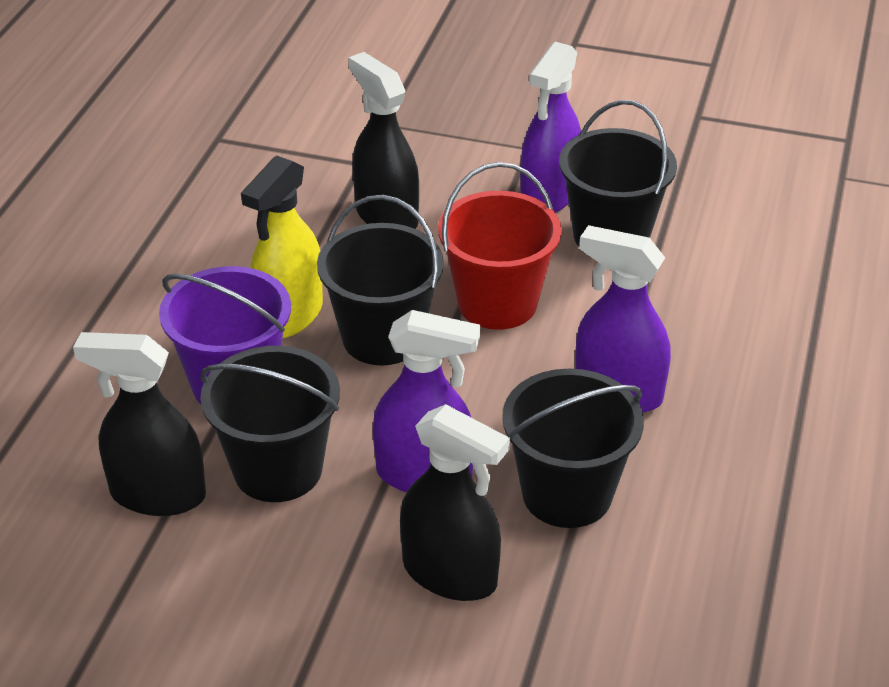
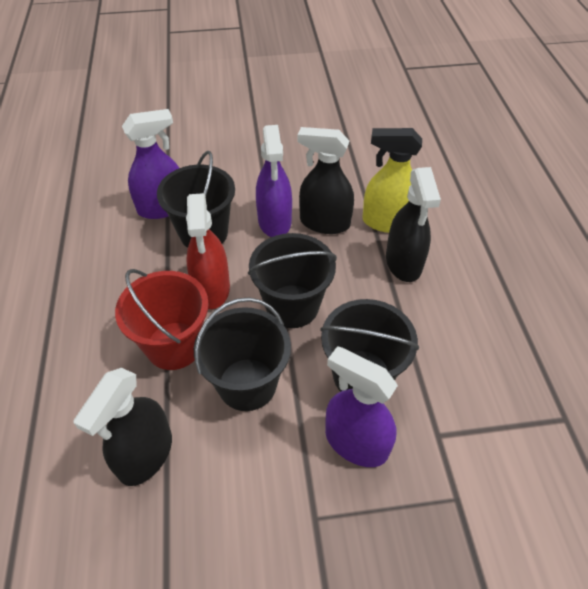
purple bucket: 1 -> 0
red spray bottle: 0 -> 1

